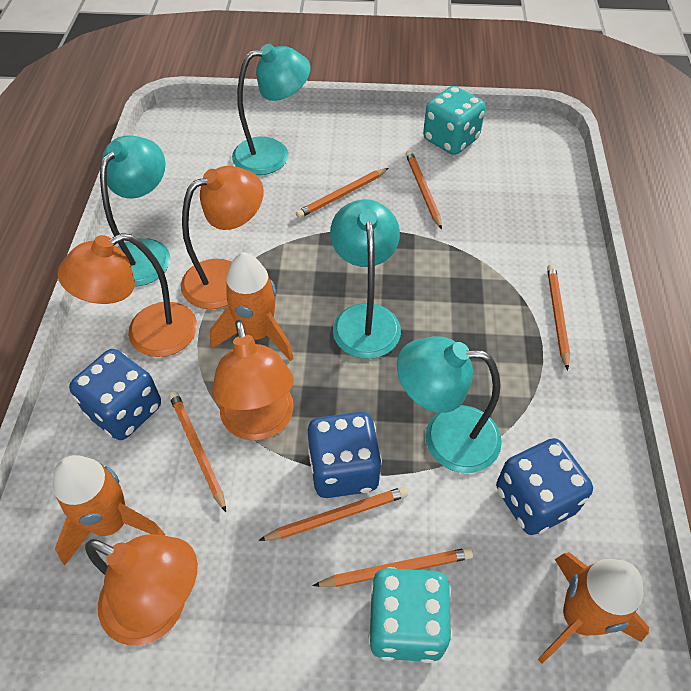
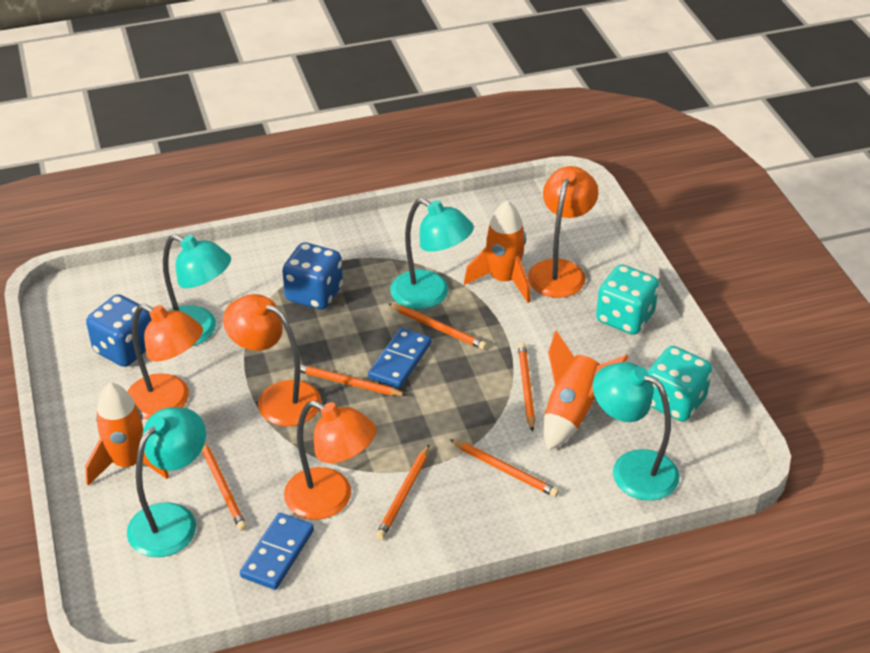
blue dice: 3 -> 2
blue domino: 0 -> 2

